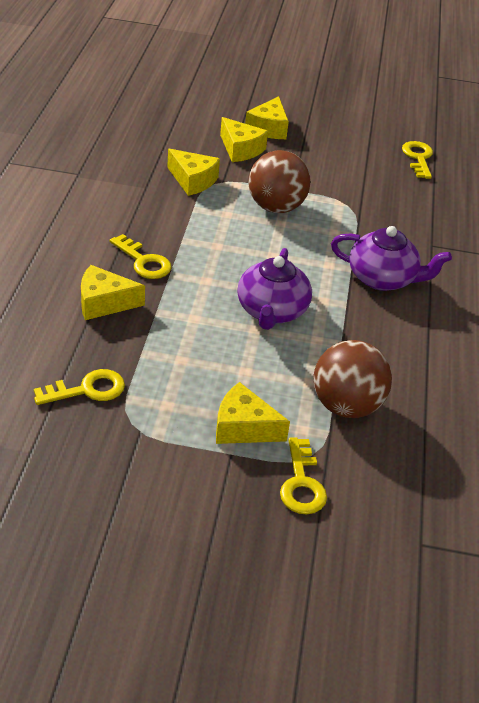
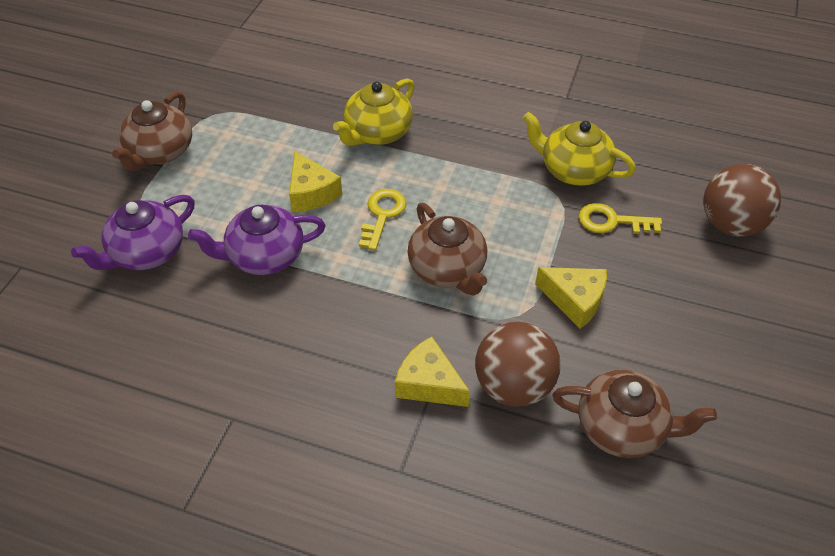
brown teapot: 0 -> 3
yellow cheese: 5 -> 3
yellow key: 4 -> 2
yellow teapot: 0 -> 2

